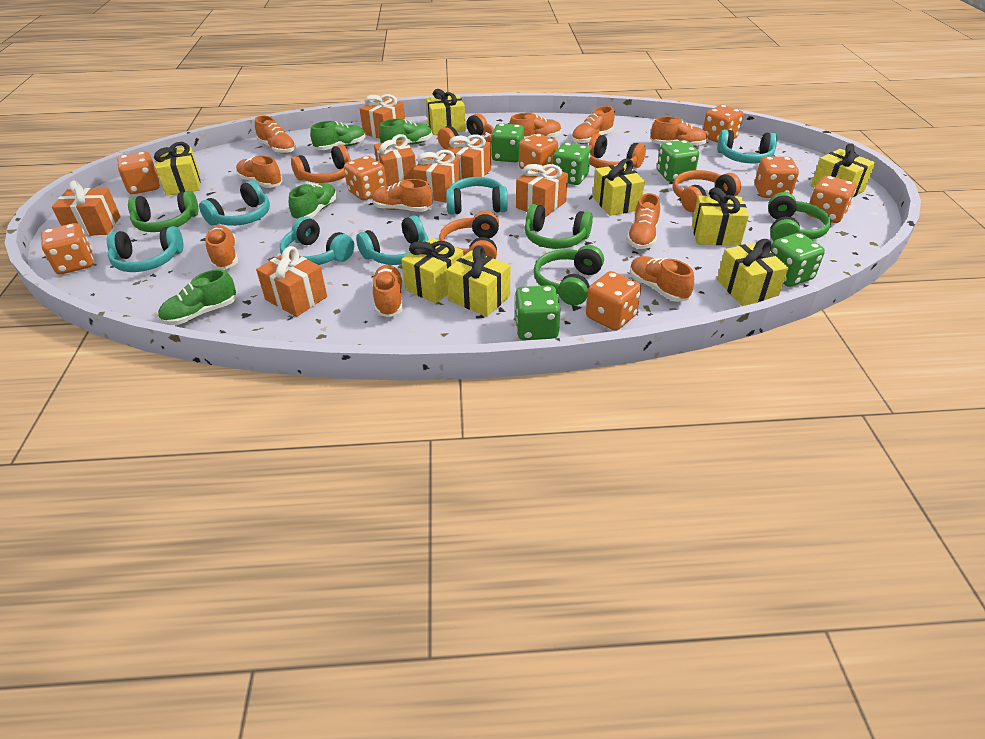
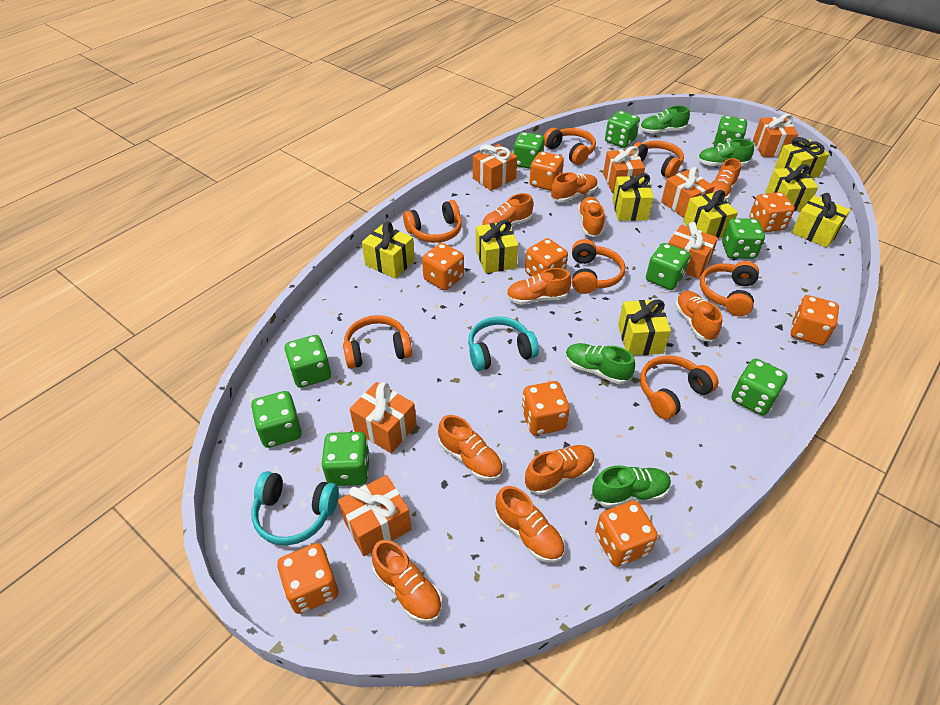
green dice: 5 -> 9
green headphones: 4 -> 0
orange headphones: 5 -> 7
turquoise headphones: 6 -> 2

